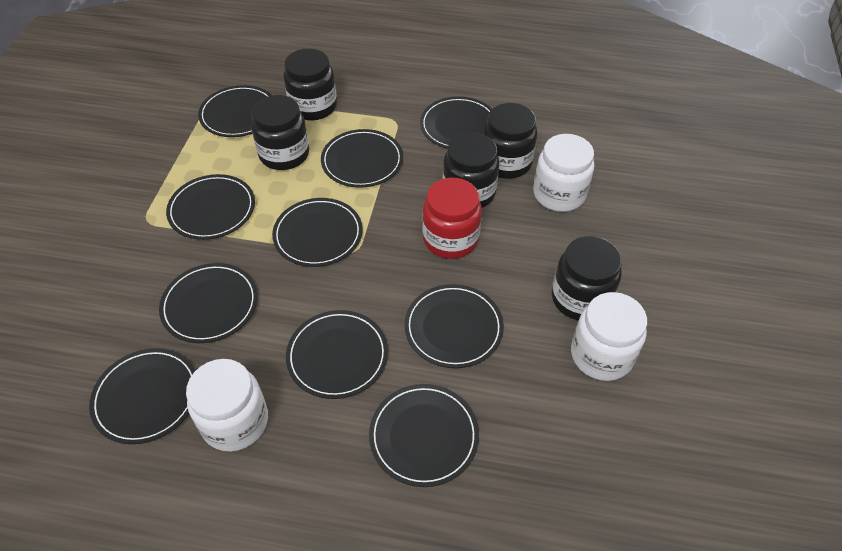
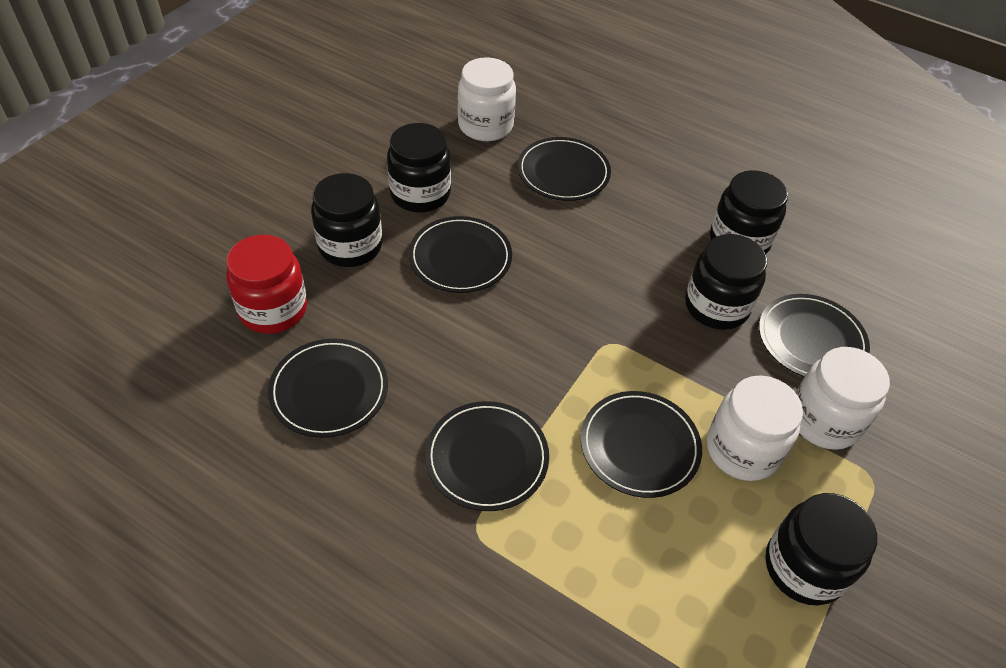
black plate: 10 -> 6

